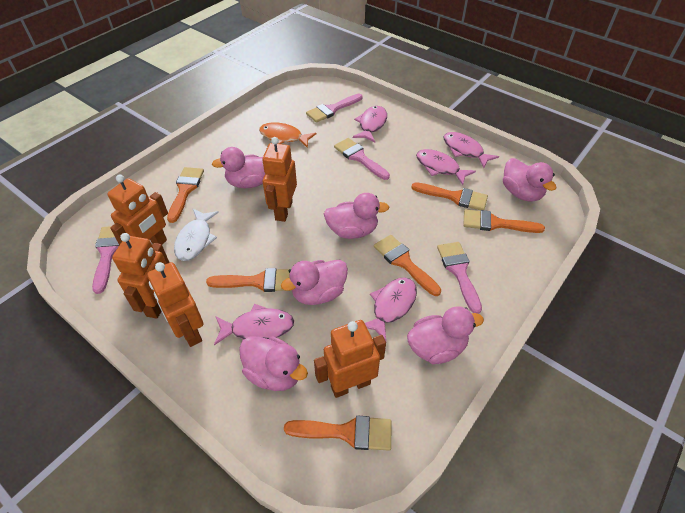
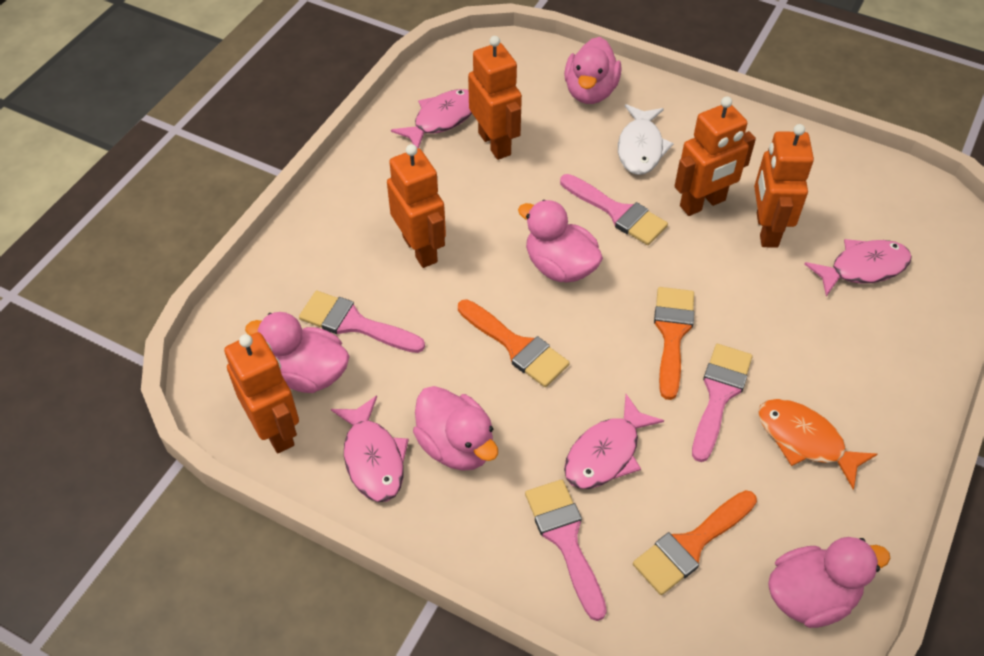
orange brush: 6 -> 3
pink duck: 6 -> 5
pink fish: 5 -> 4

